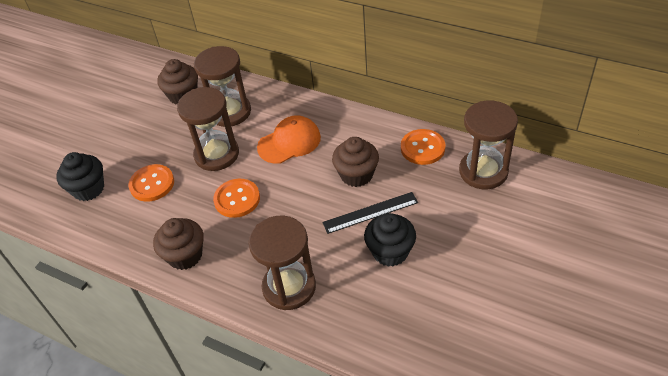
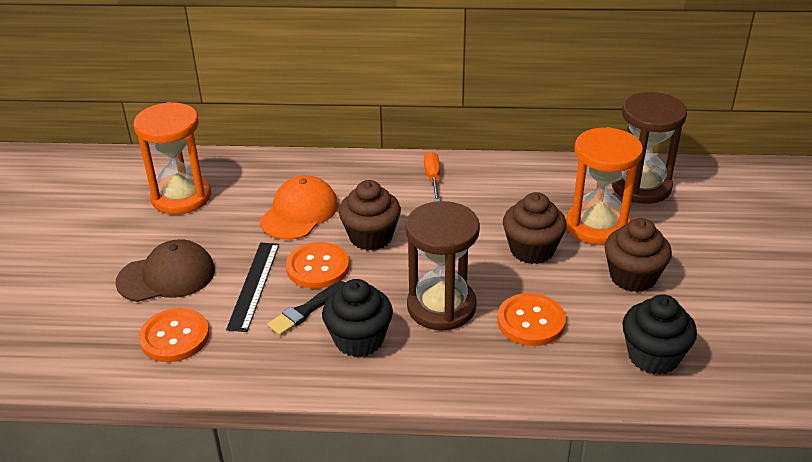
black brush: 0 -> 1
brown cap: 0 -> 1
brown hourglass: 4 -> 2
orange hourglass: 0 -> 2
orange screwdriver: 0 -> 1

